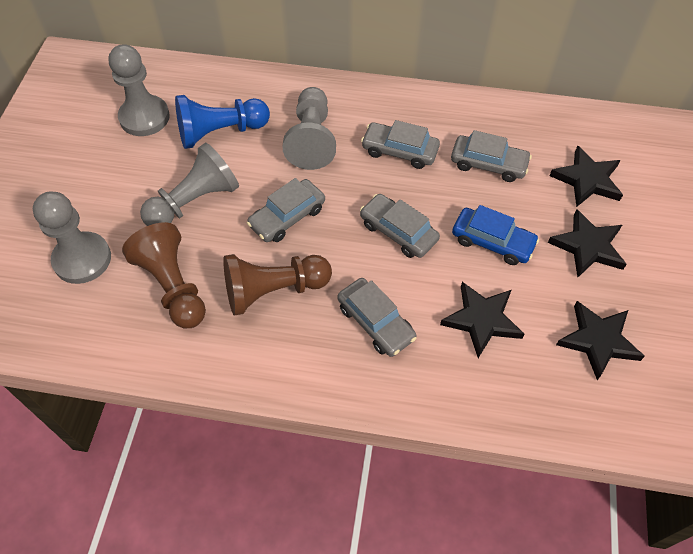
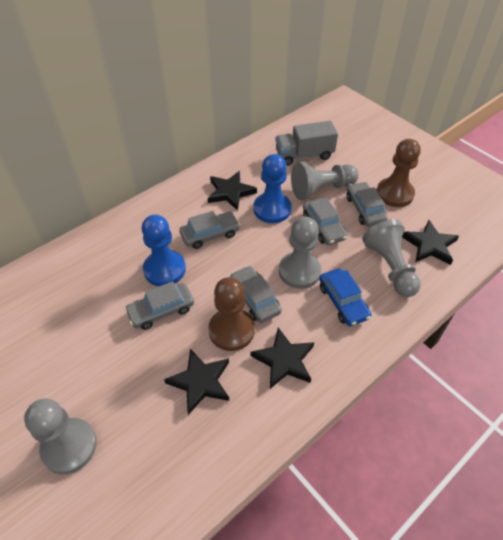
blue pawn: 1 -> 2
grey truck: 0 -> 1

